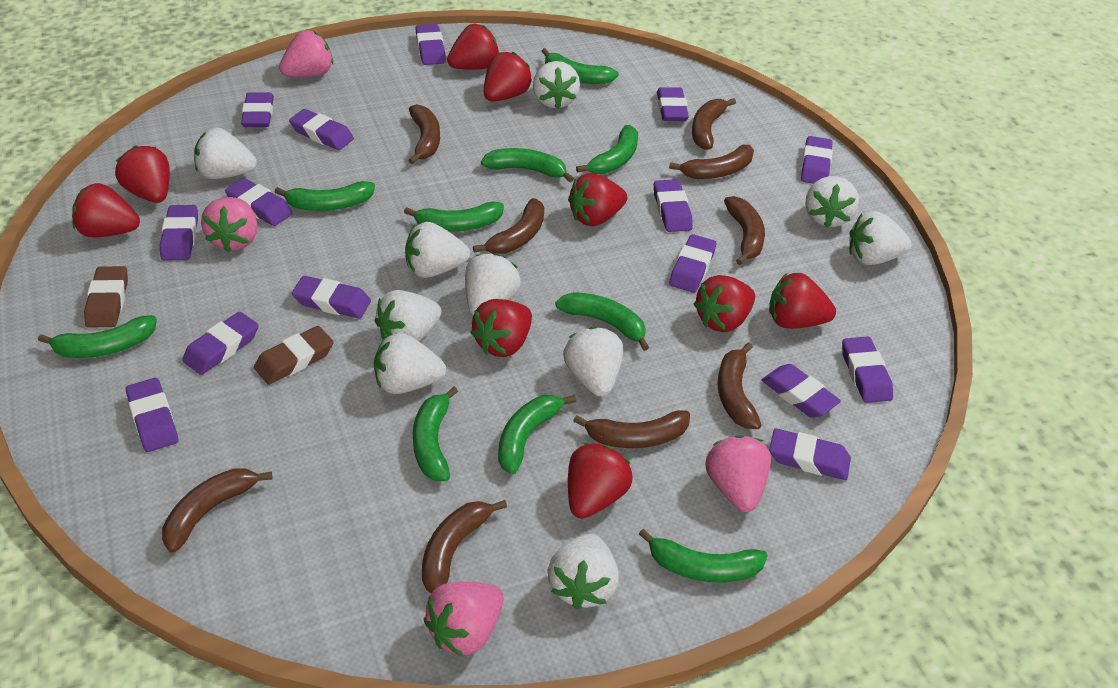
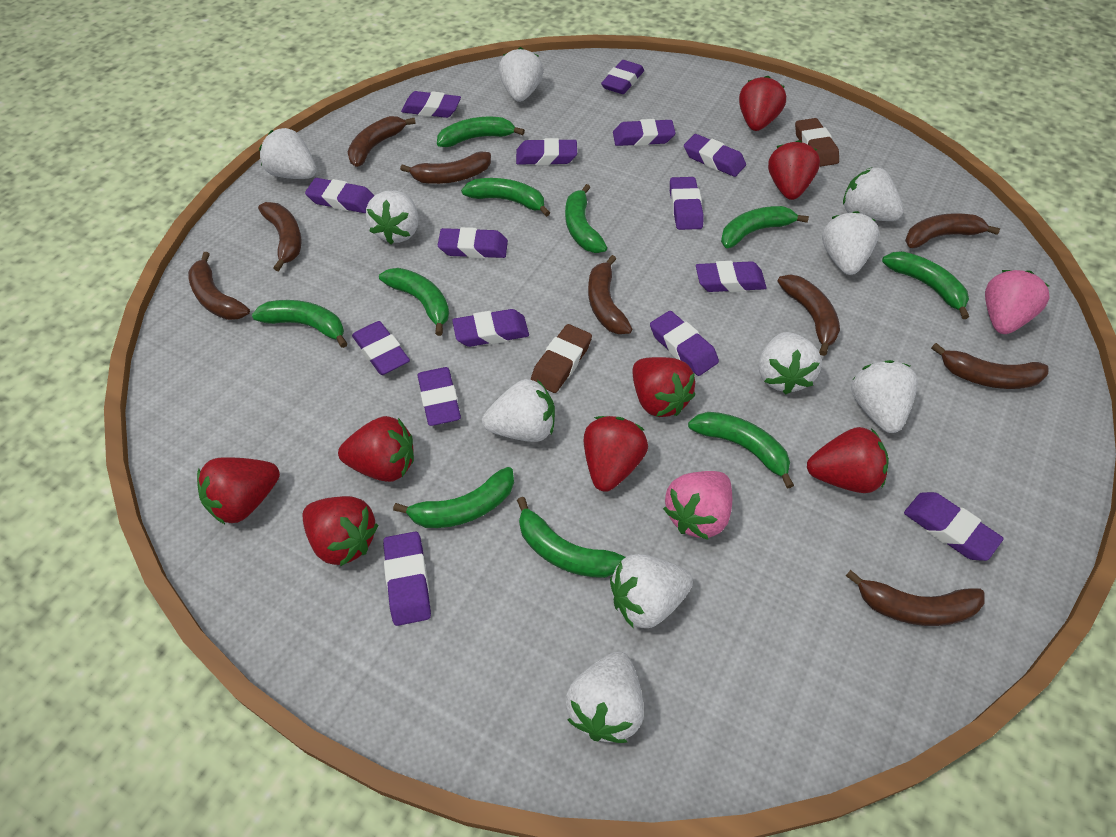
pink strawberry: 4 -> 2
red strawberry: 9 -> 8

